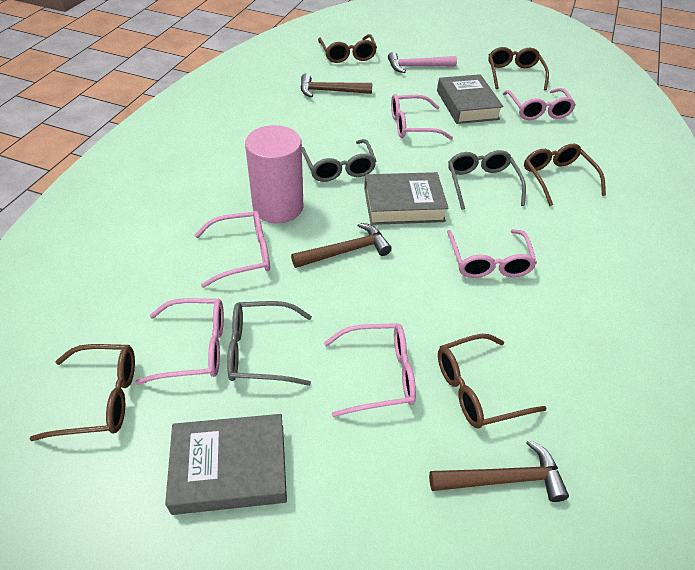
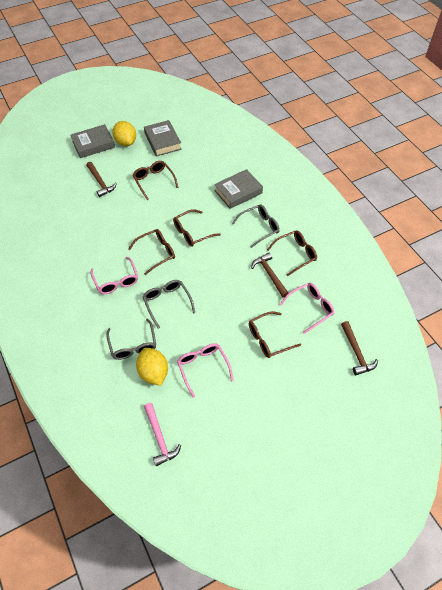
pink cylinder: 1 -> 0
pink glasses: 6 -> 3
yellow lemon: 0 -> 2

